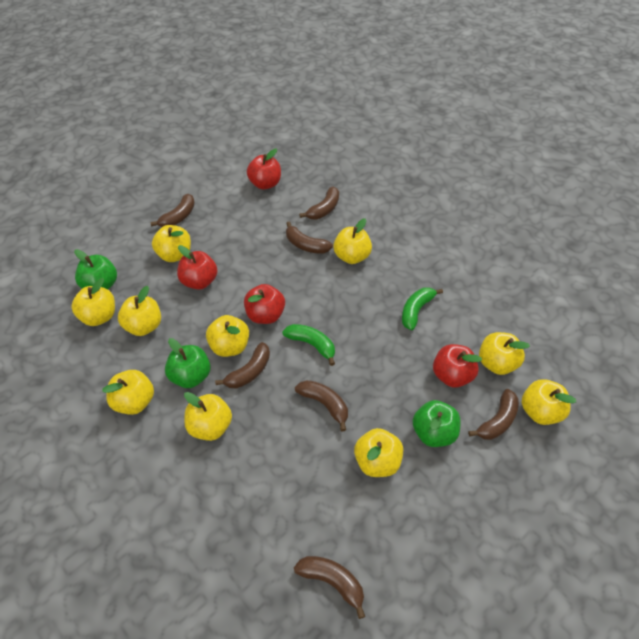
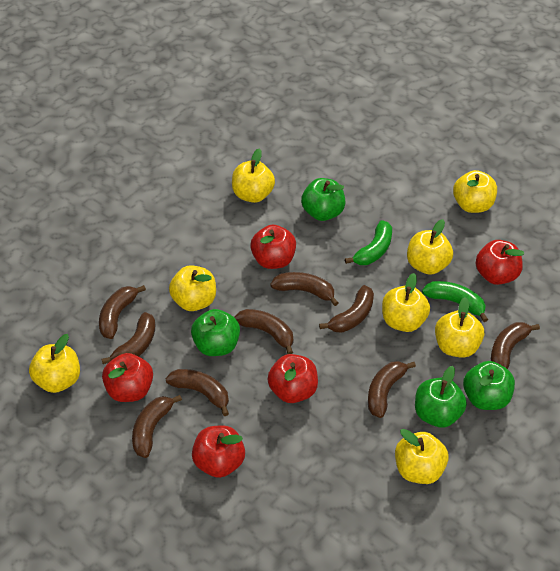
brown banana: 7 -> 9
green apple: 3 -> 4
red apple: 4 -> 5
yellow apple: 10 -> 8

